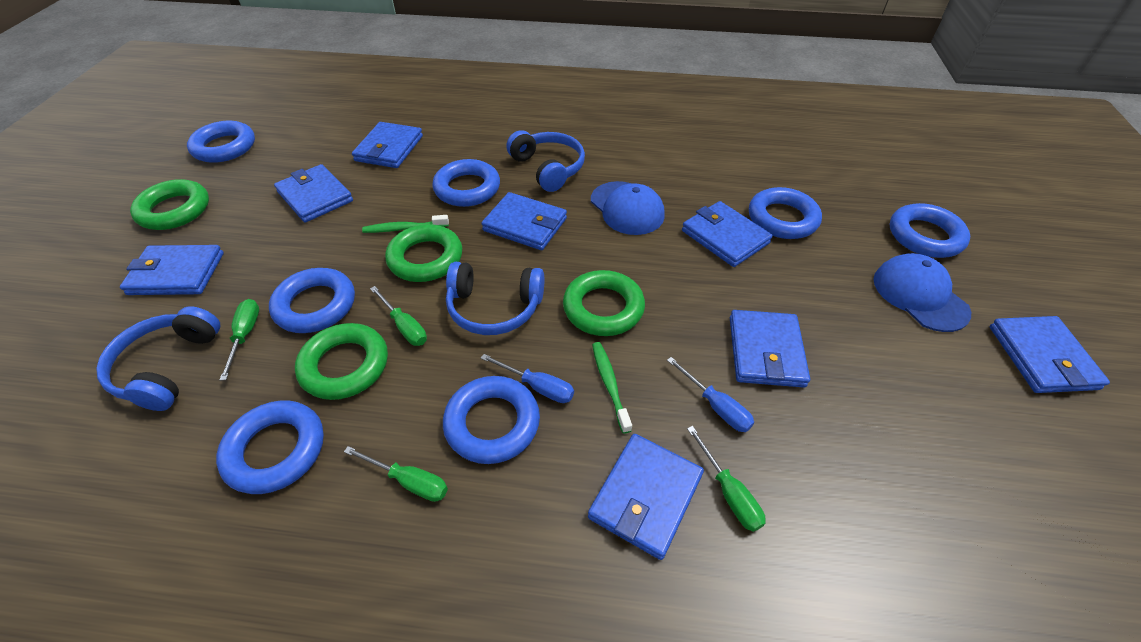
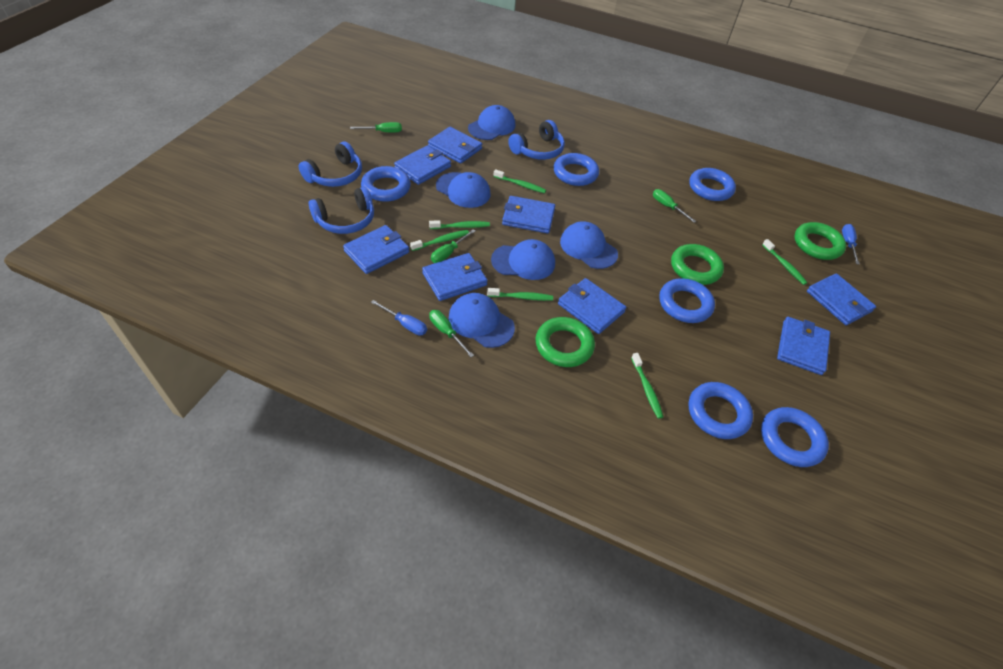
blue cap: 2 -> 5
blue ring: 7 -> 6
green ring: 4 -> 3
green toothbrush: 2 -> 6

